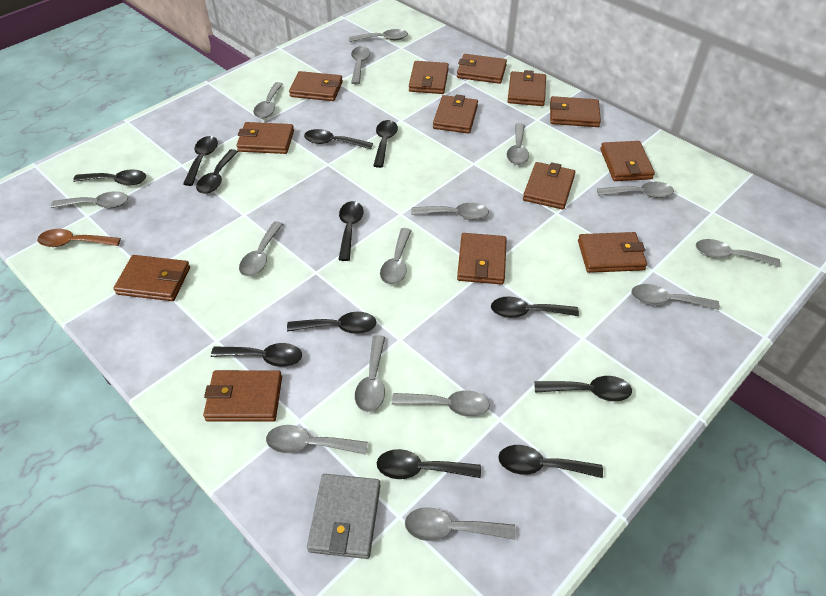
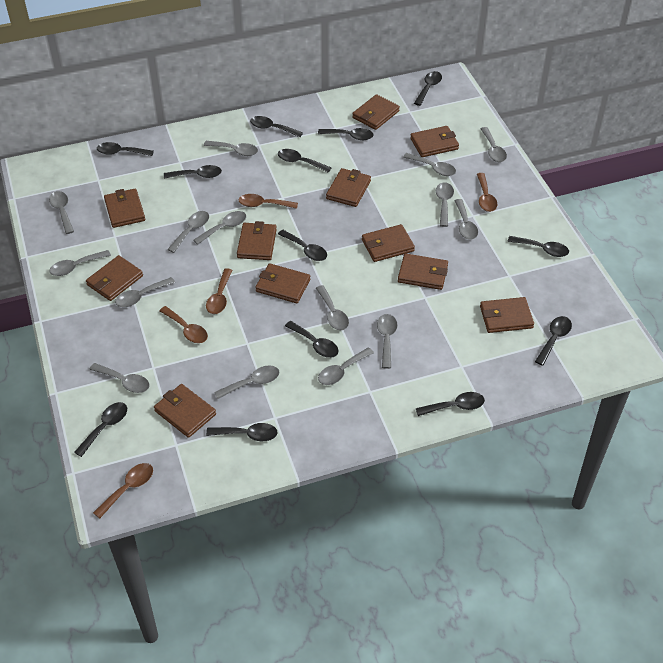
black spoon: 12 -> 13
brown spoon: 1 -> 5
brown wallet: 13 -> 11
grey wallet: 1 -> 0

